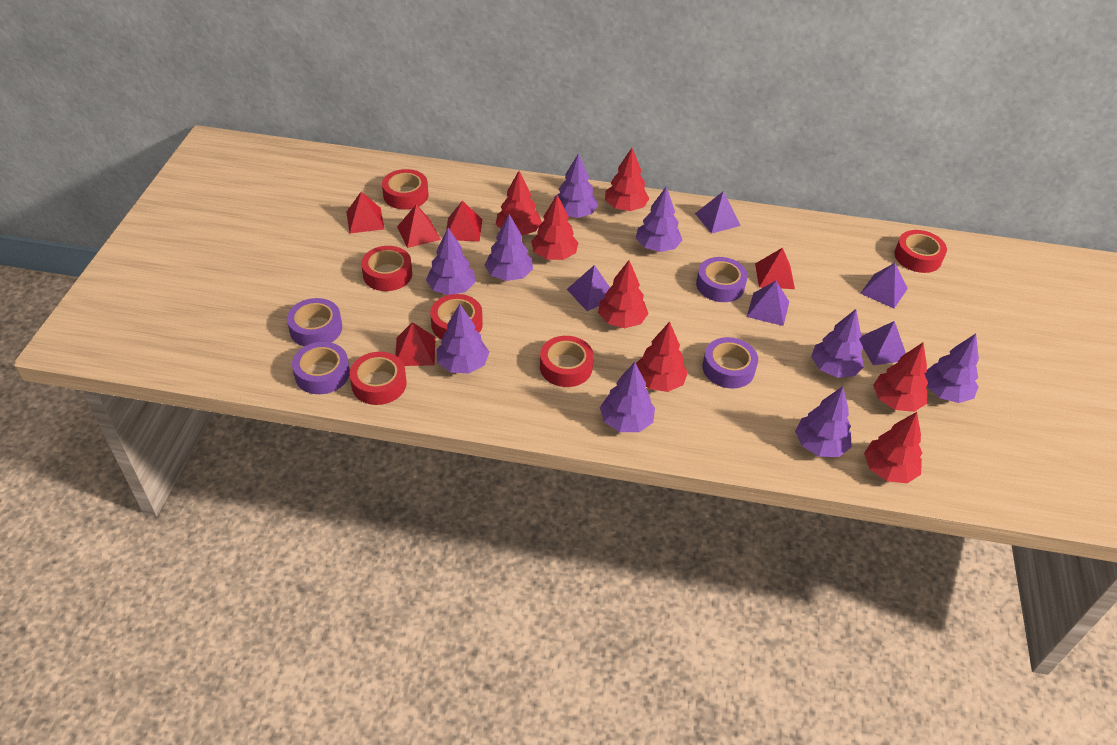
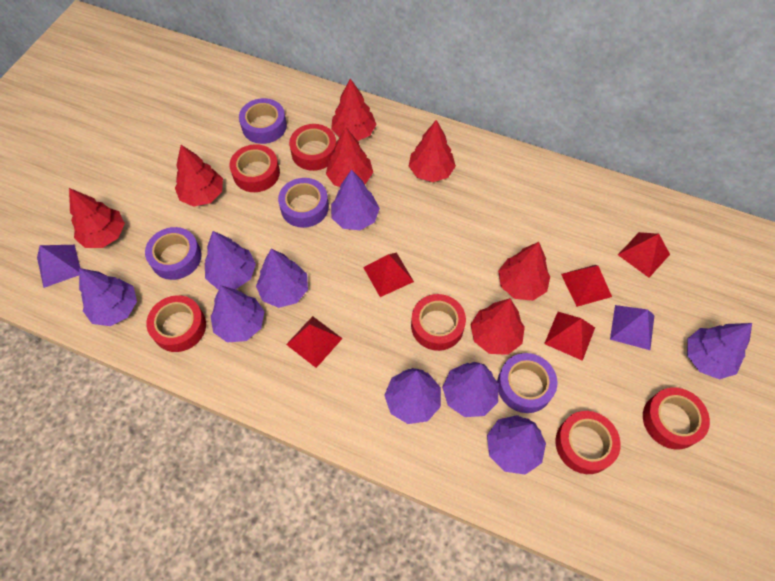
purple pyramid: 5 -> 2

